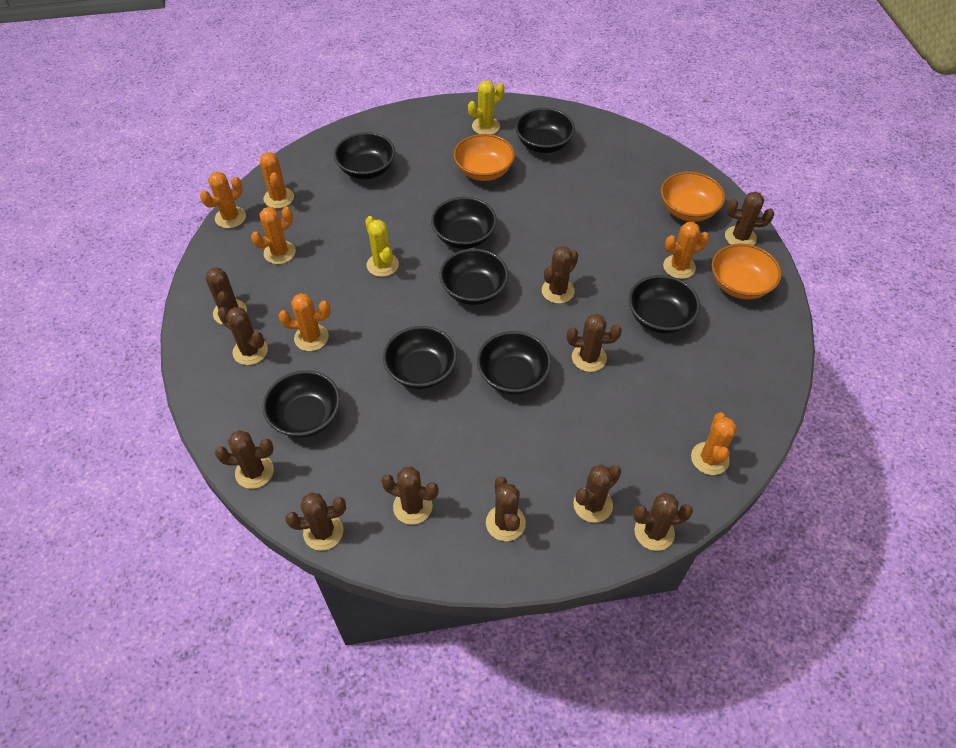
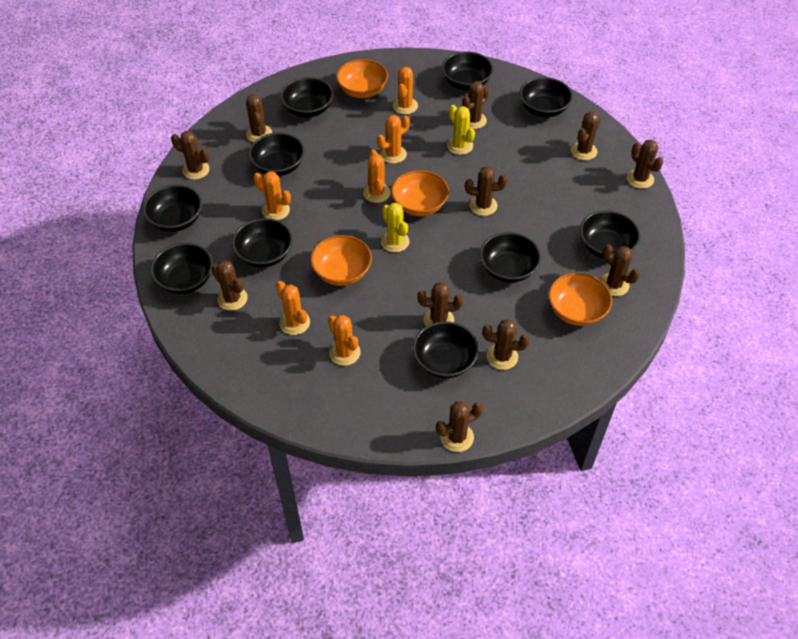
black bowl: 8 -> 10
orange bowl: 3 -> 4

